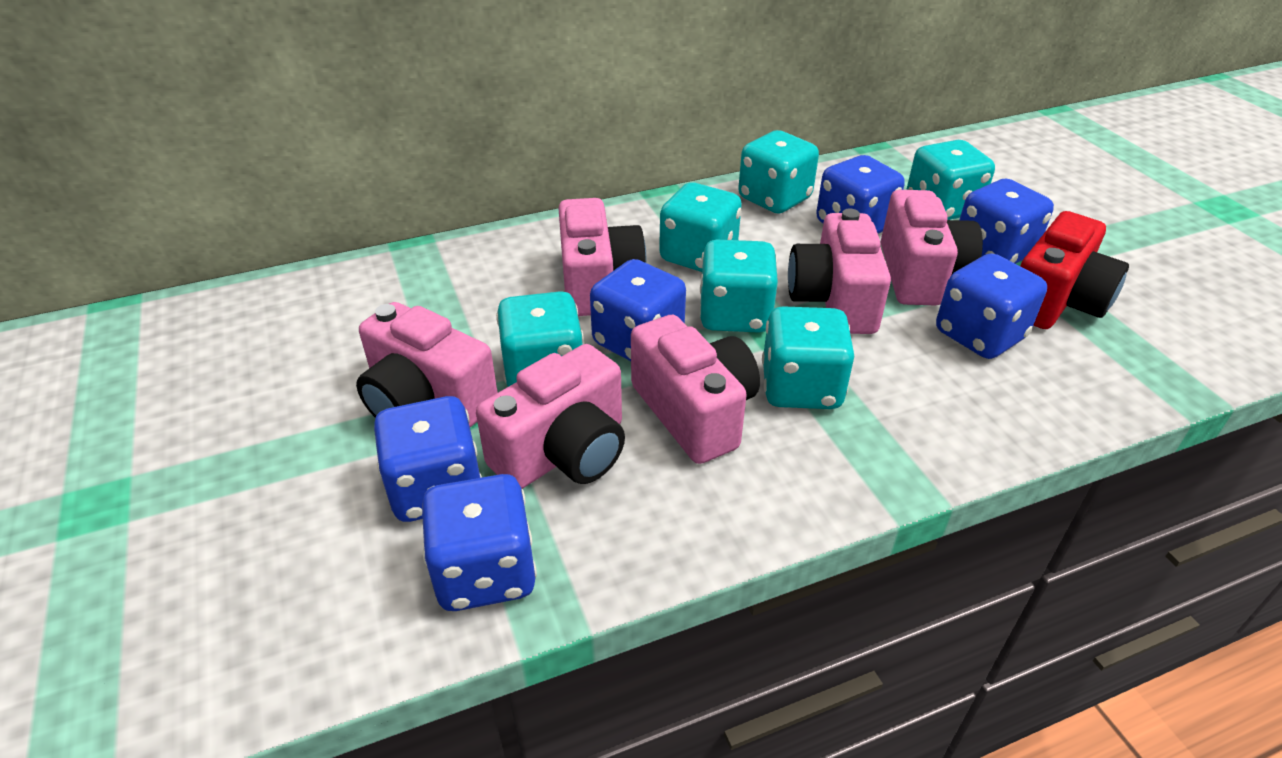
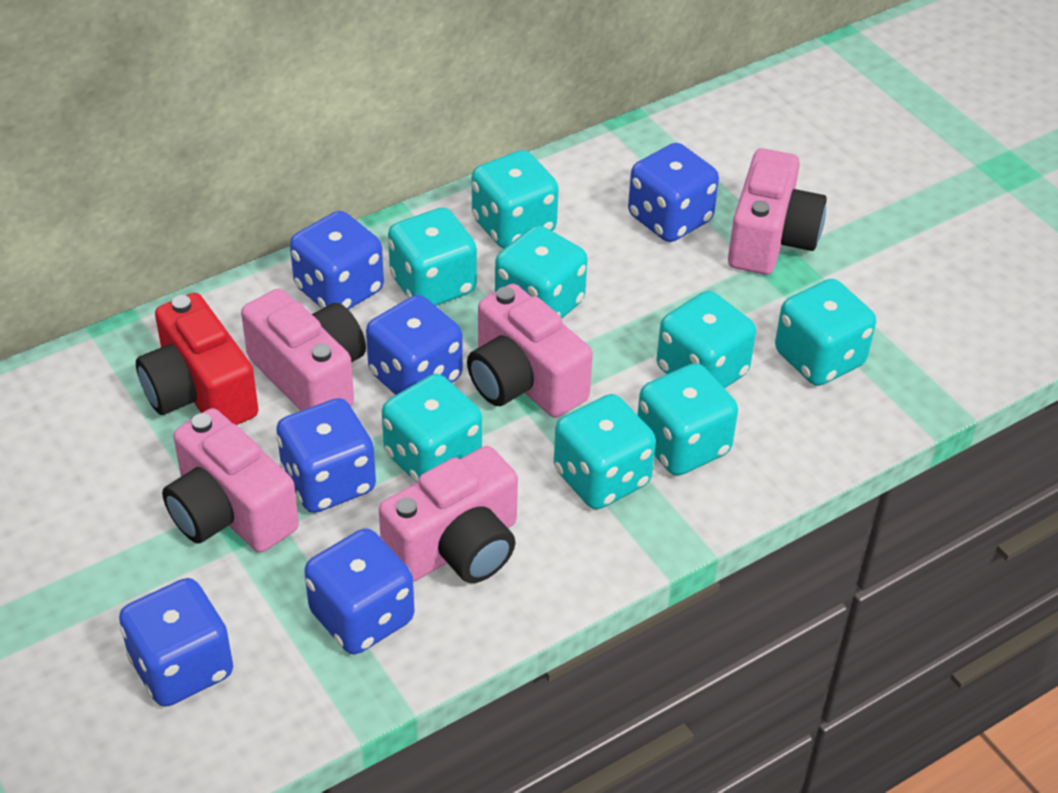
pink camera: 6 -> 5
turquoise dice: 6 -> 8

